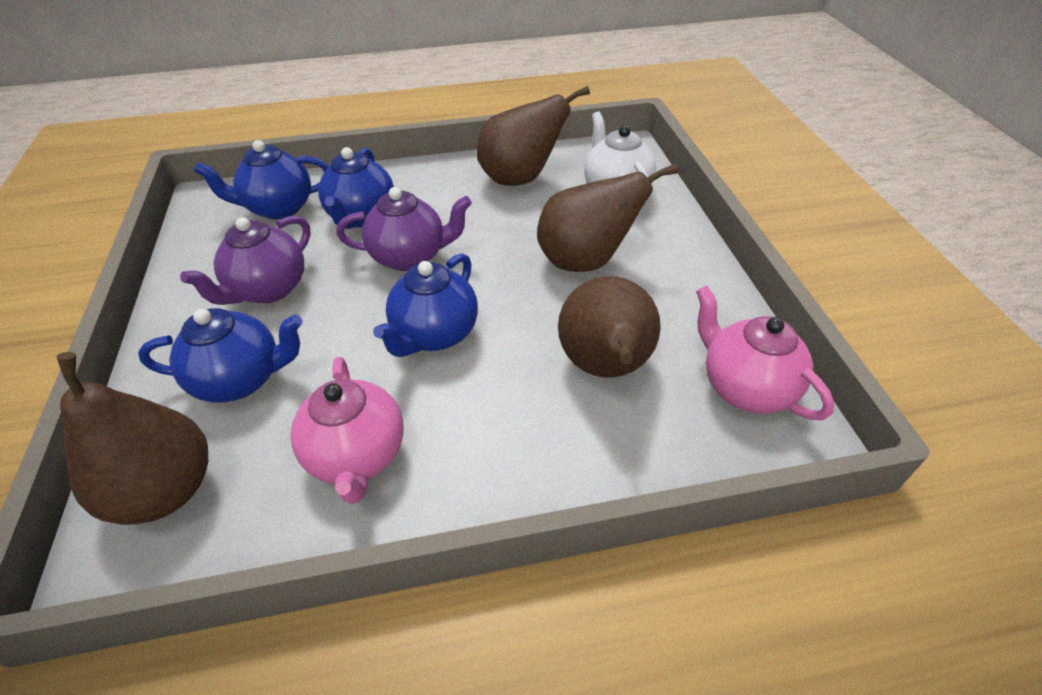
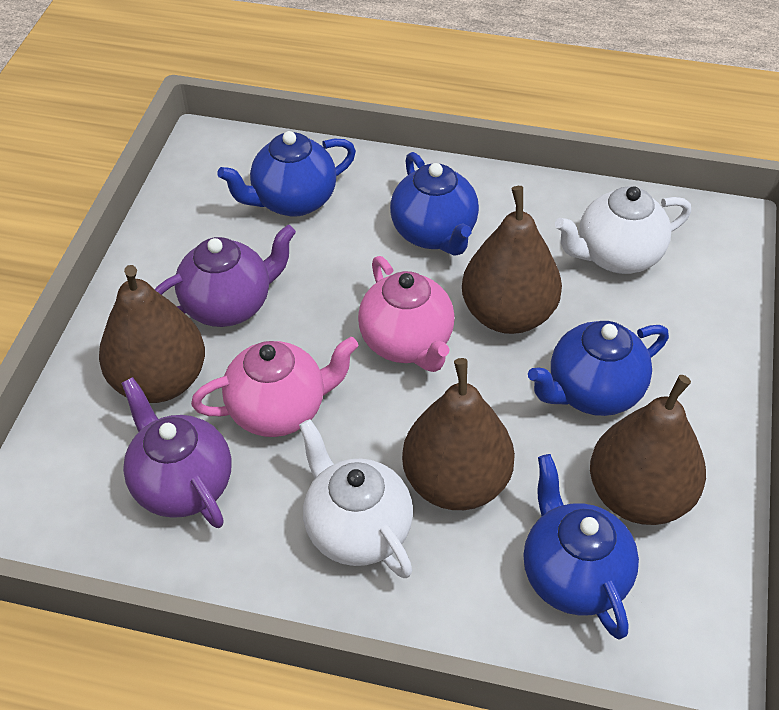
white teapot: 1 -> 2

